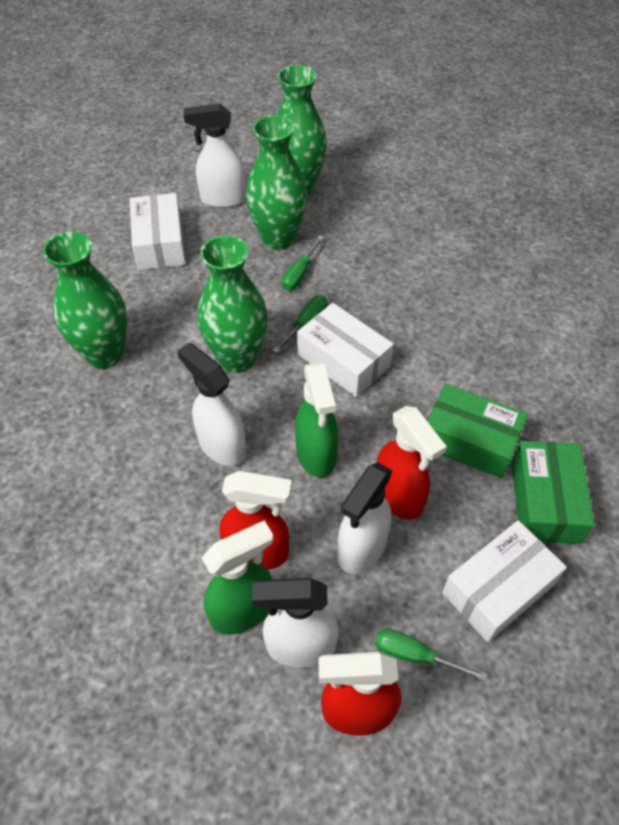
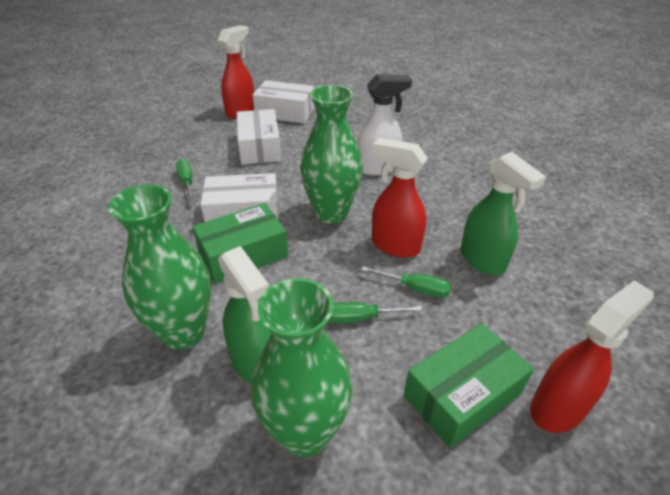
green vase: 4 -> 3
white spray bottle: 4 -> 1

